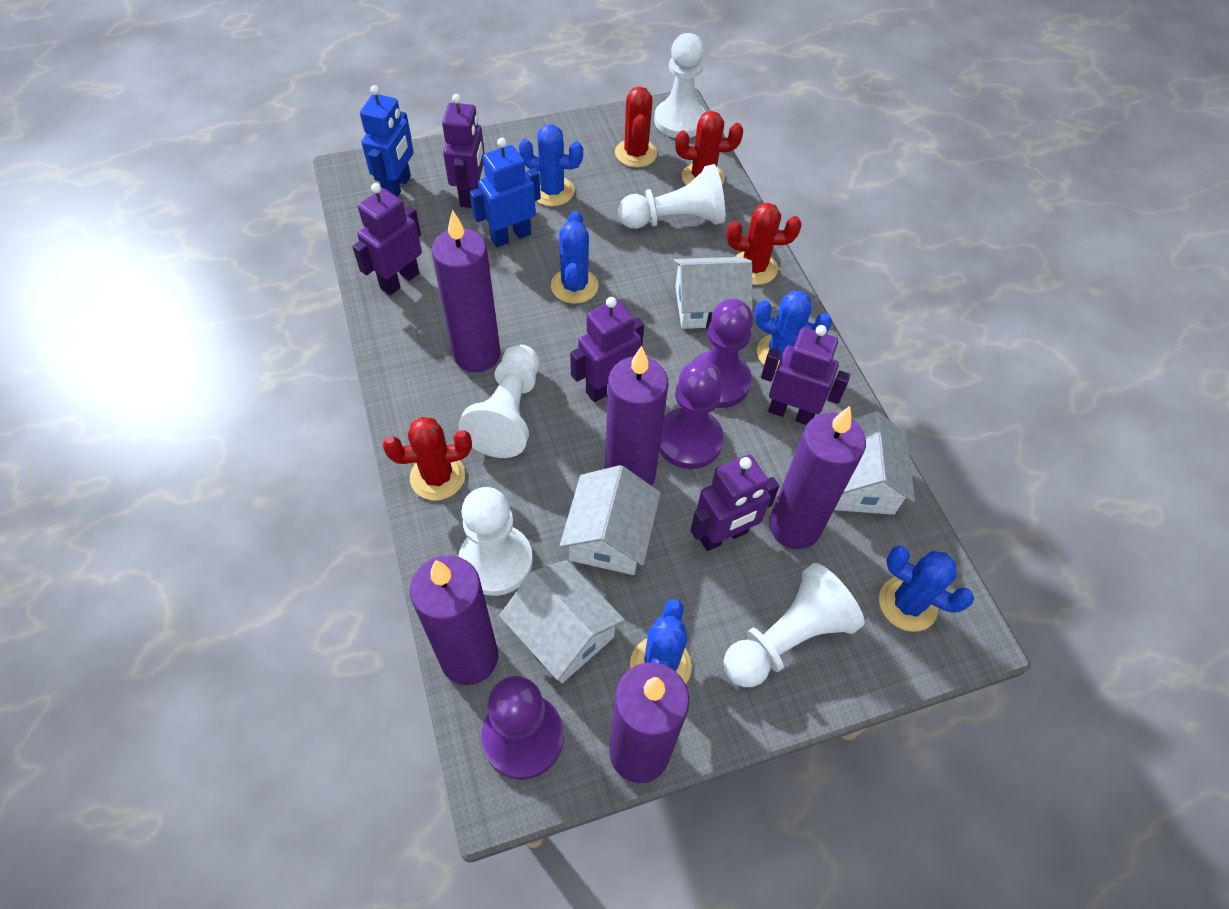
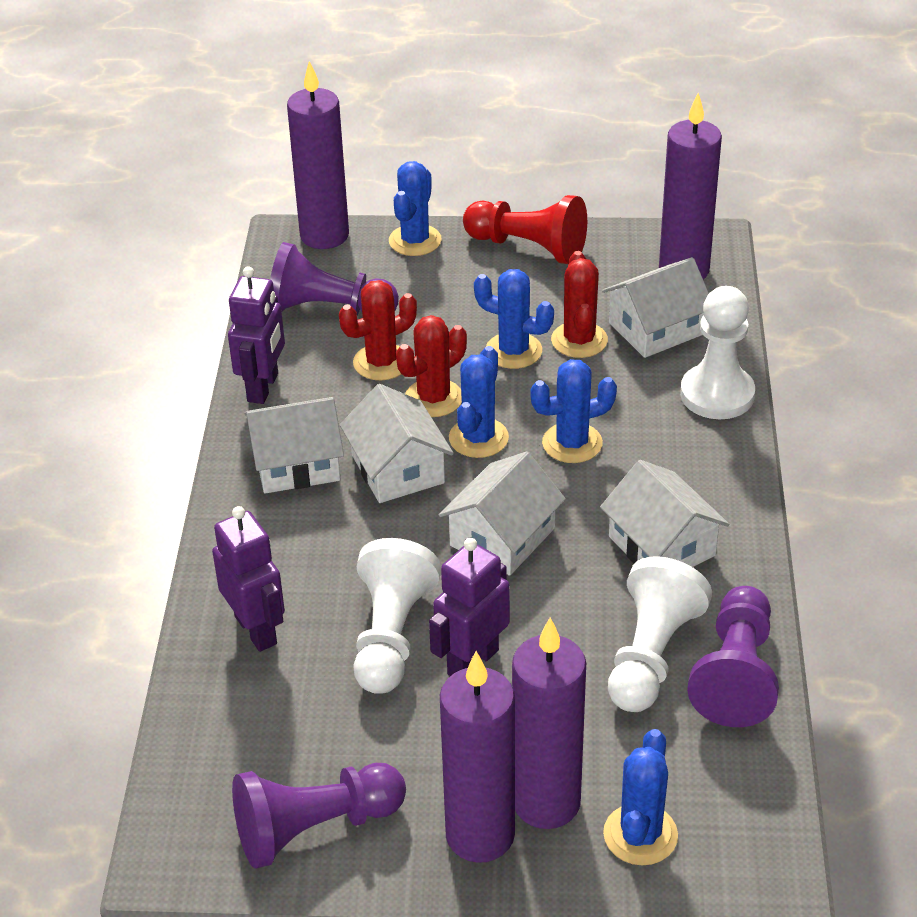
blue robot: 2 -> 0
purple candle: 5 -> 4
purple robot: 5 -> 3
red cactus: 4 -> 3
red pawn: 0 -> 1
white house: 4 -> 5
white pawn: 5 -> 3

